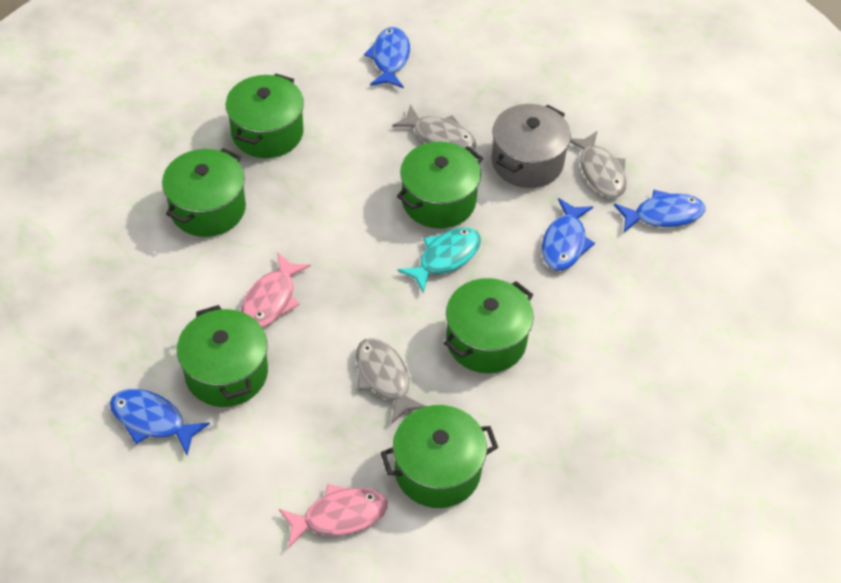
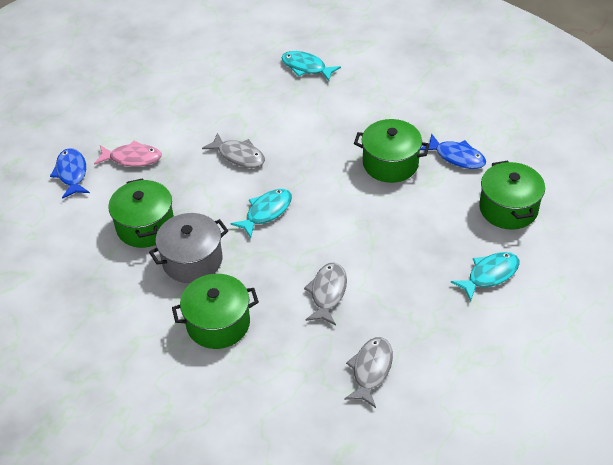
blue fish: 4 -> 2
green pot: 6 -> 4
pink fish: 2 -> 1
turquoise fish: 1 -> 3

